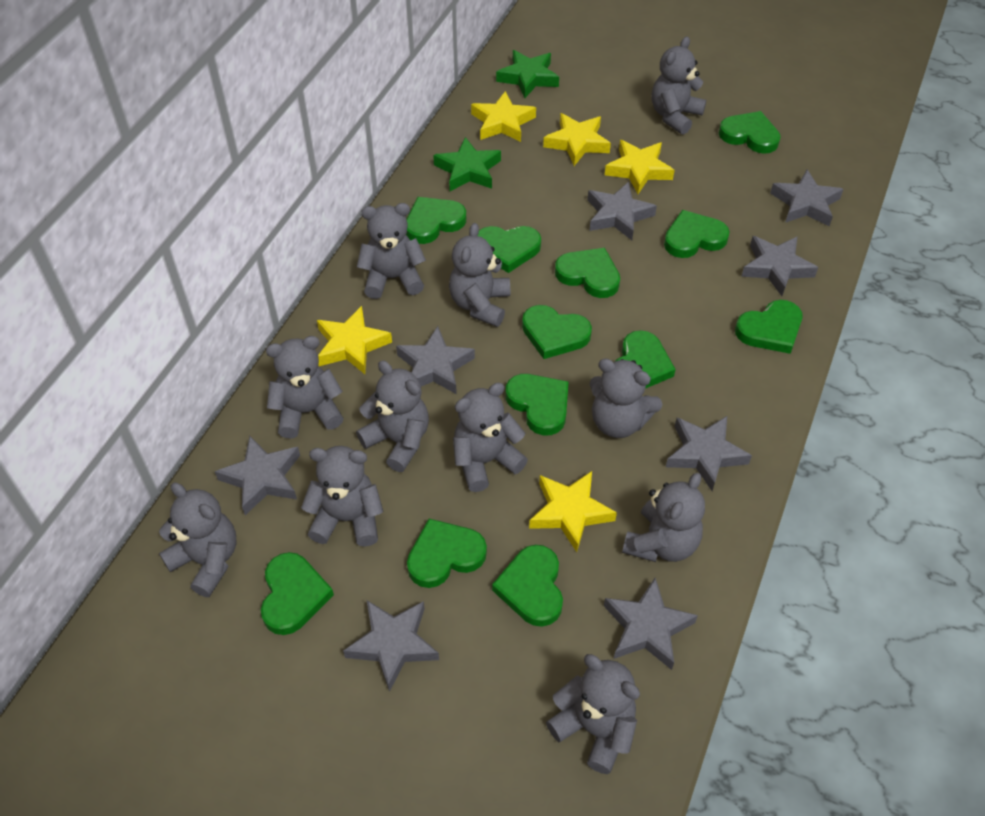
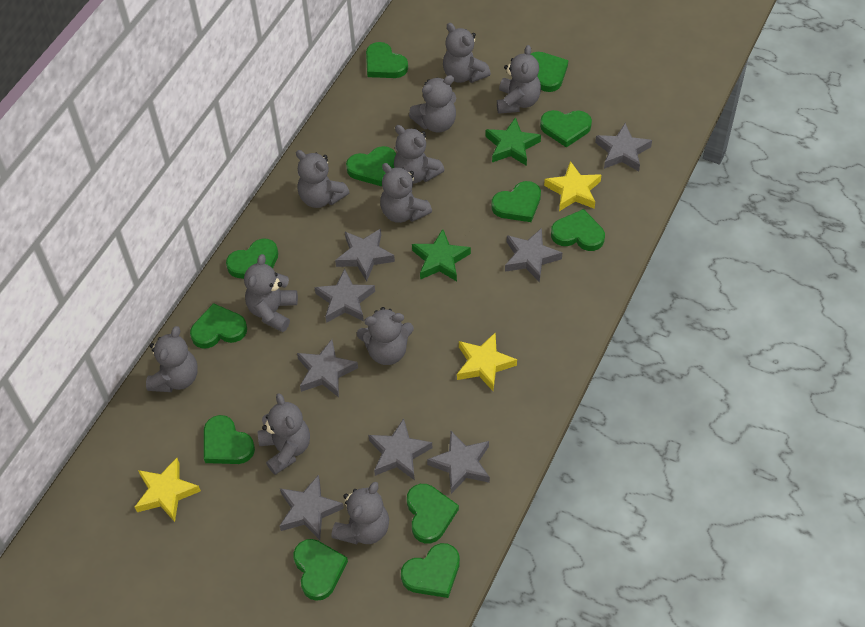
yellow star: 5 -> 3

